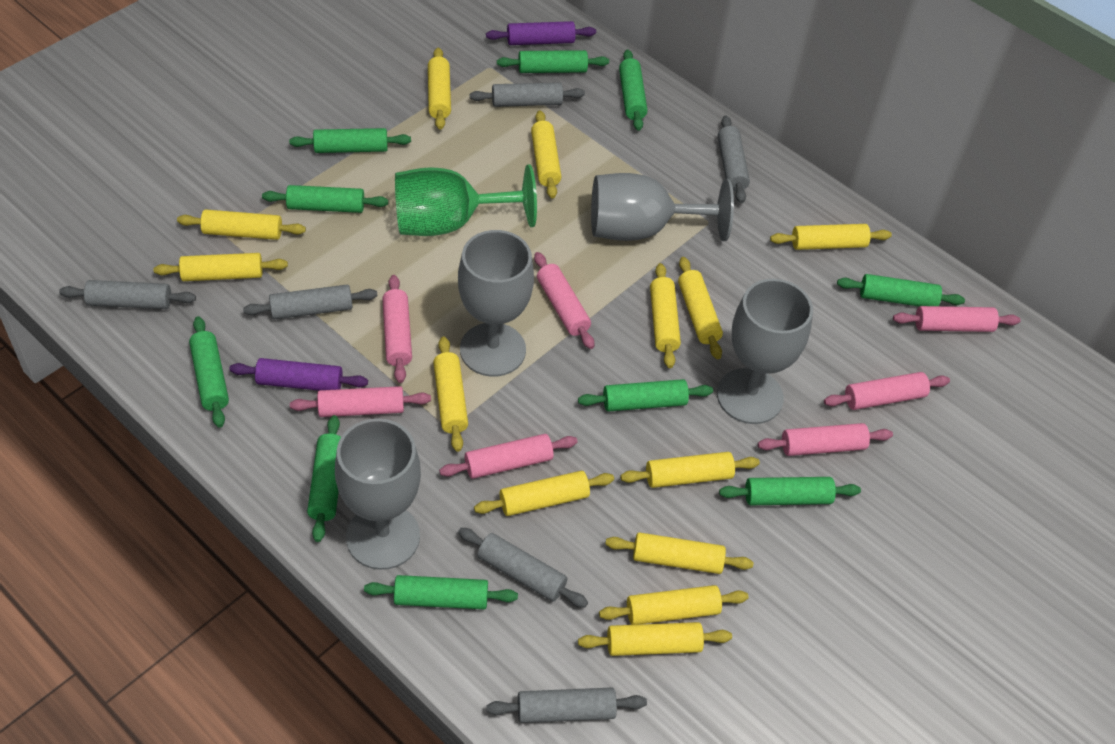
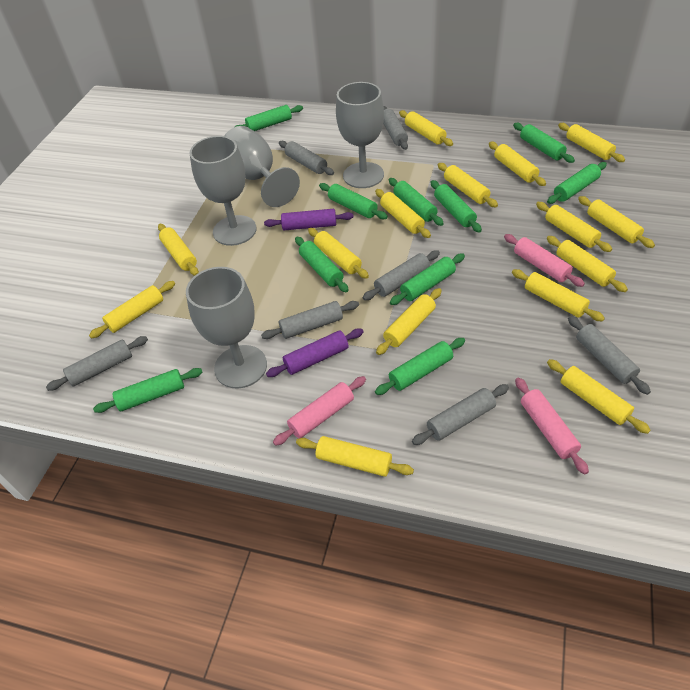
green goblet: 1 -> 0
grey rolling pin: 6 -> 7
pink rolling pin: 7 -> 3
yellow rolling pin: 13 -> 15

